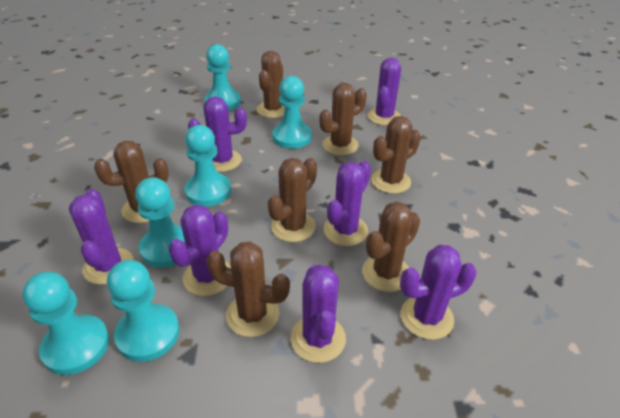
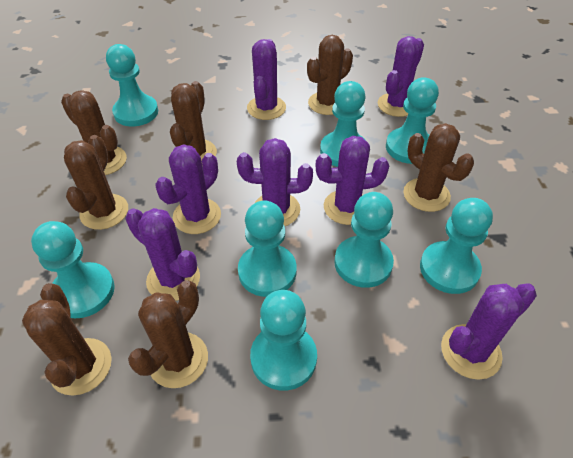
turquoise pawn: 6 -> 8

